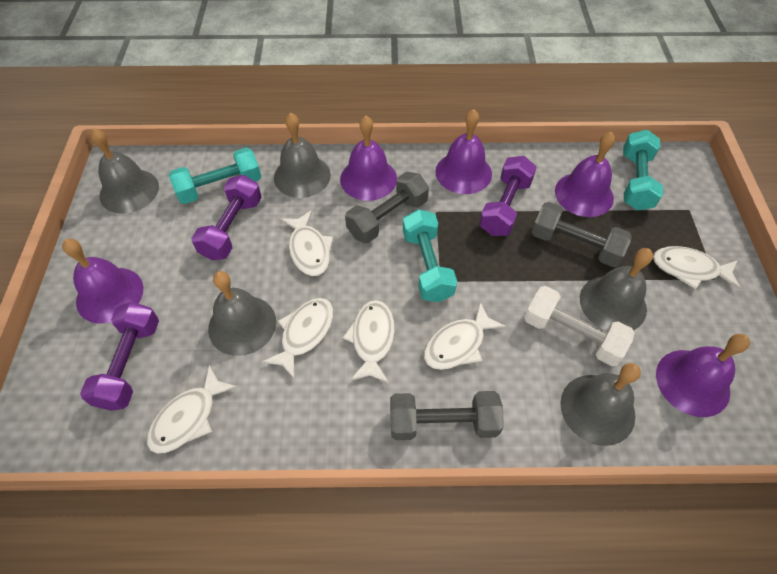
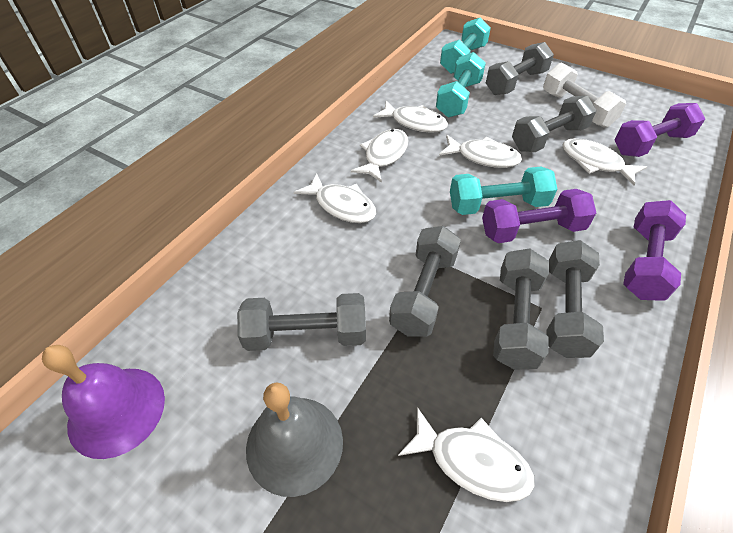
grey bell: 5 -> 1
grey dumbbell: 3 -> 6
purple bell: 5 -> 1

